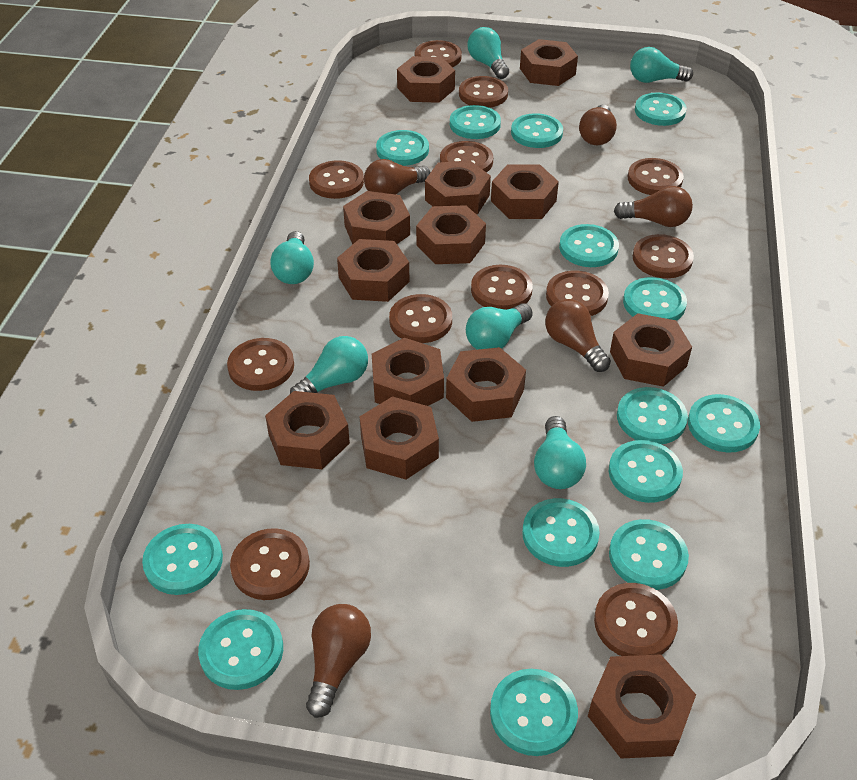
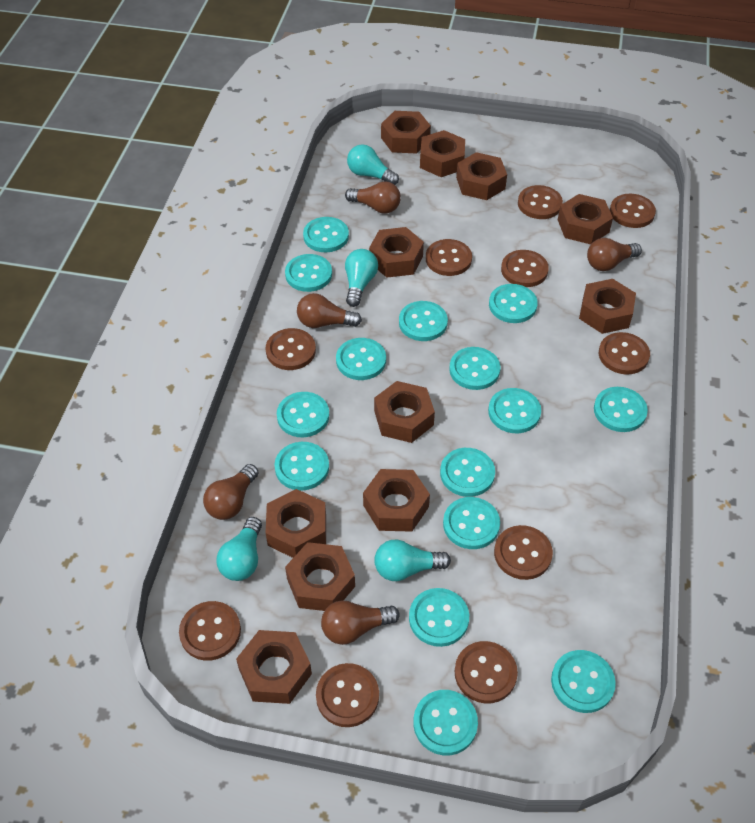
brown button: 12 -> 10
brown nut: 13 -> 11
turquoise button: 14 -> 15
turquoise light bulb: 6 -> 4

